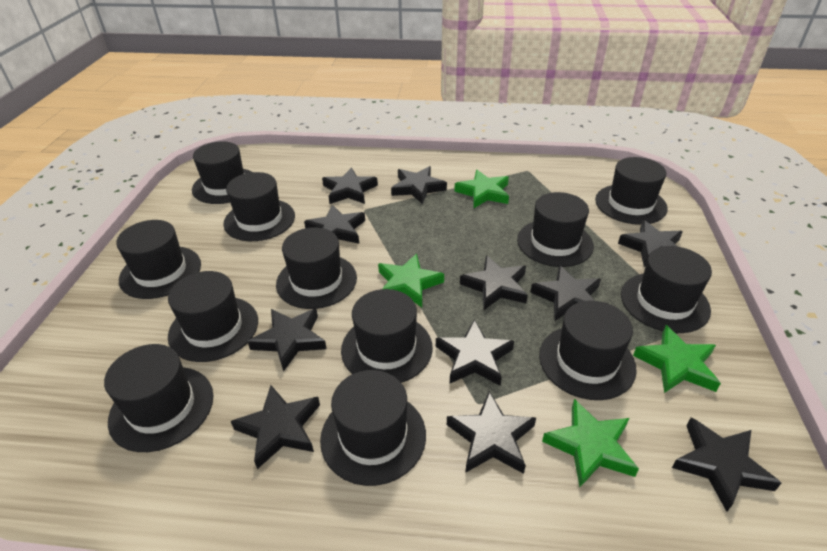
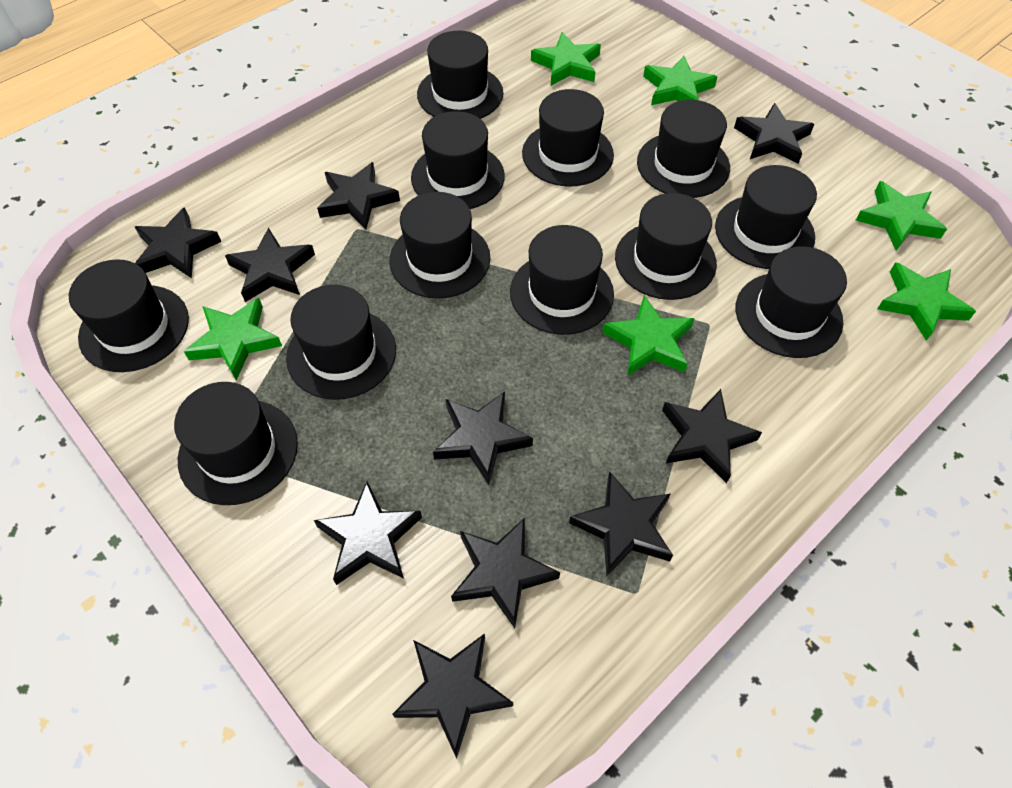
black star: 11 -> 10
green star: 4 -> 6

